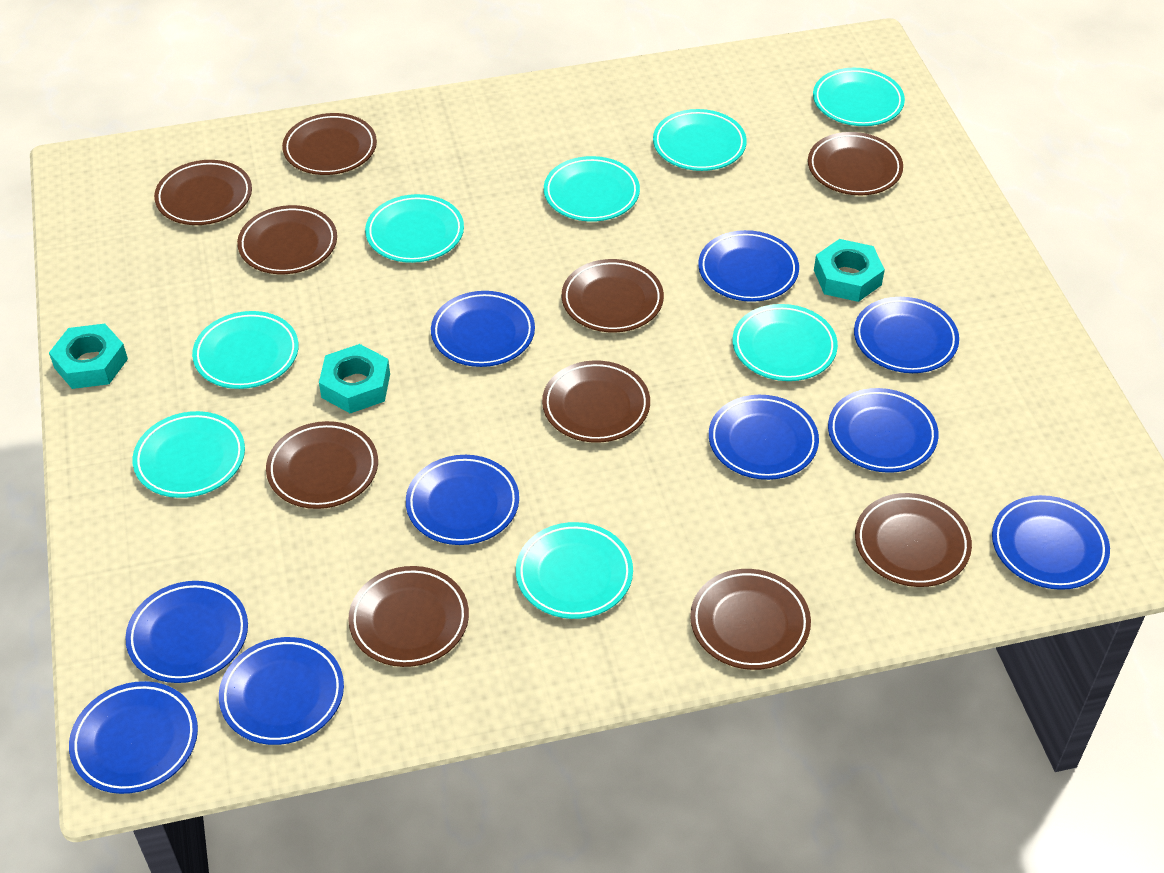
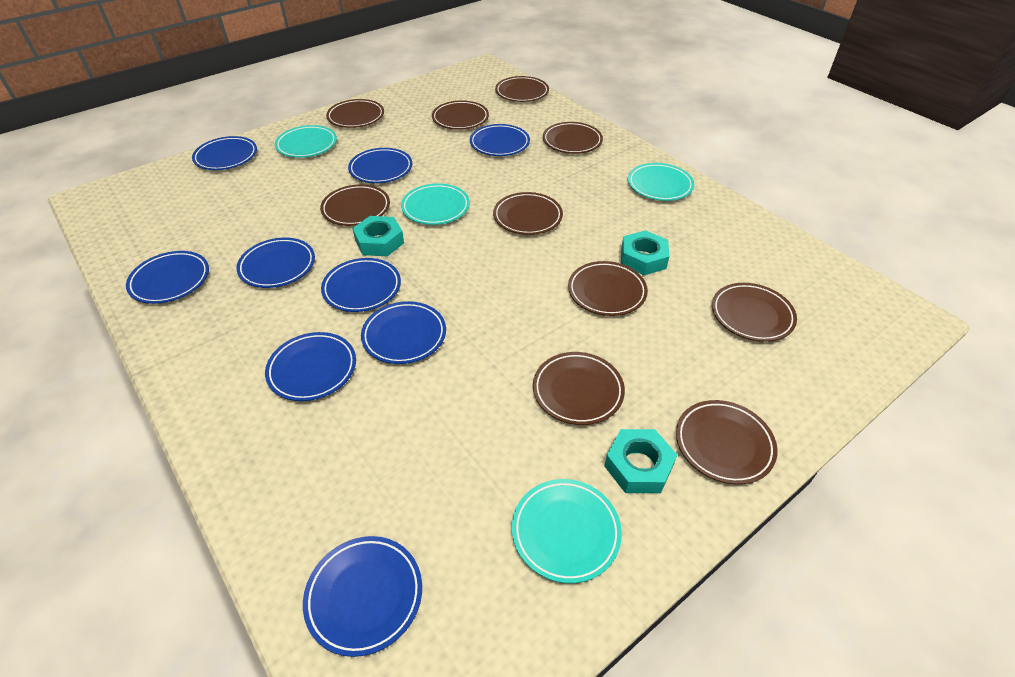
blue plate: 10 -> 9
turquoise plate: 8 -> 4

